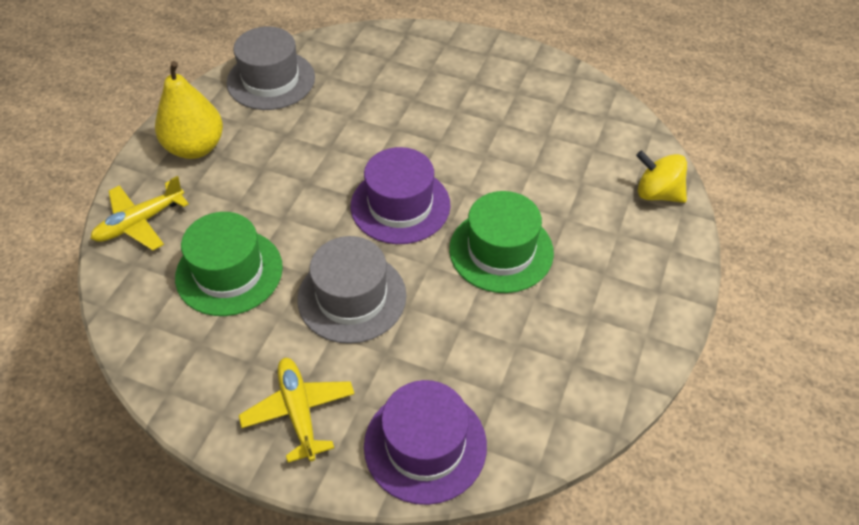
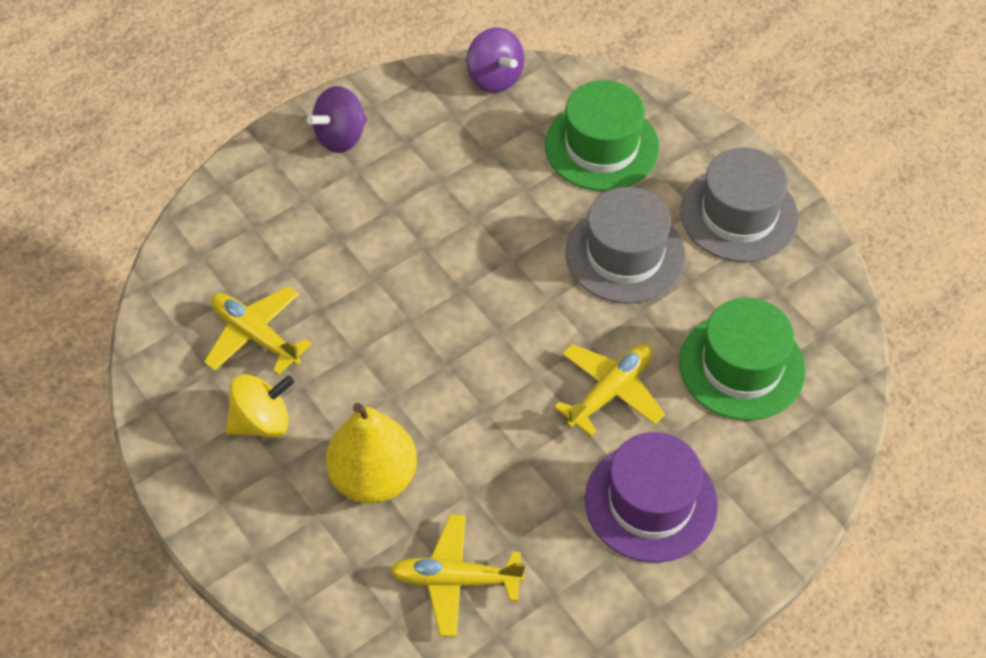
purple hat: 2 -> 1
purple spinning top: 0 -> 2
yellow plane: 2 -> 3

